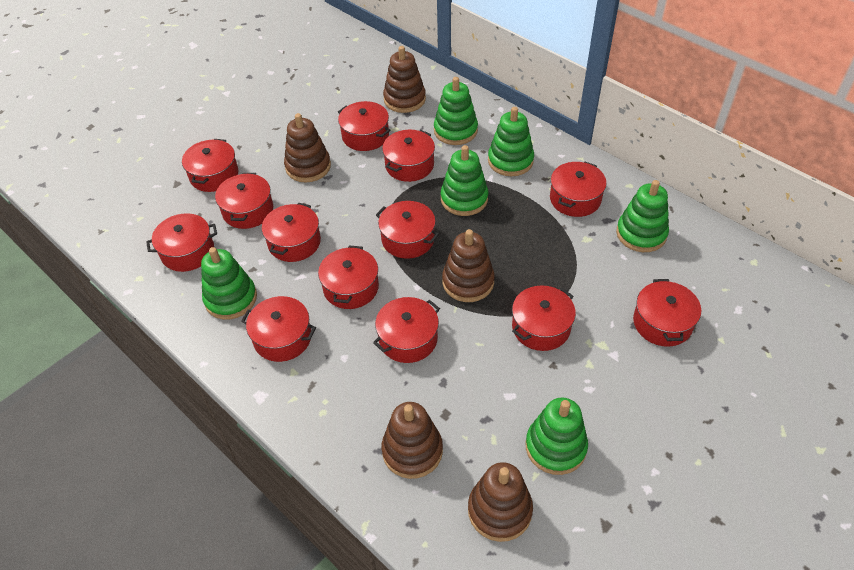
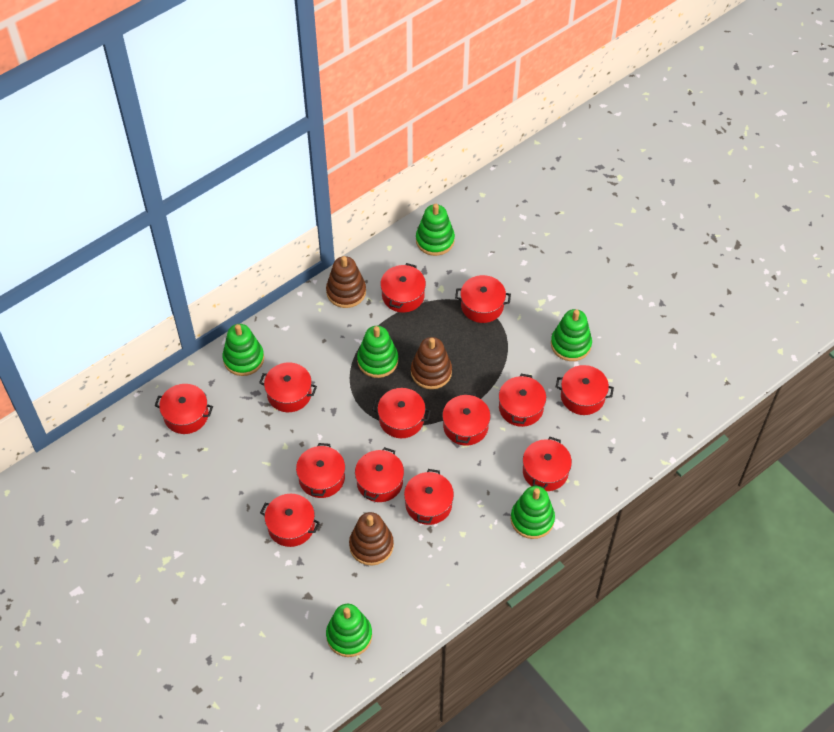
brown stacking toy: 5 -> 3

